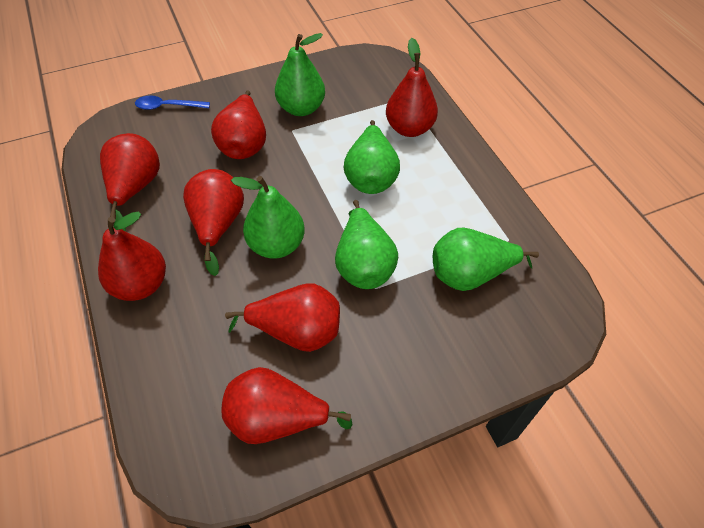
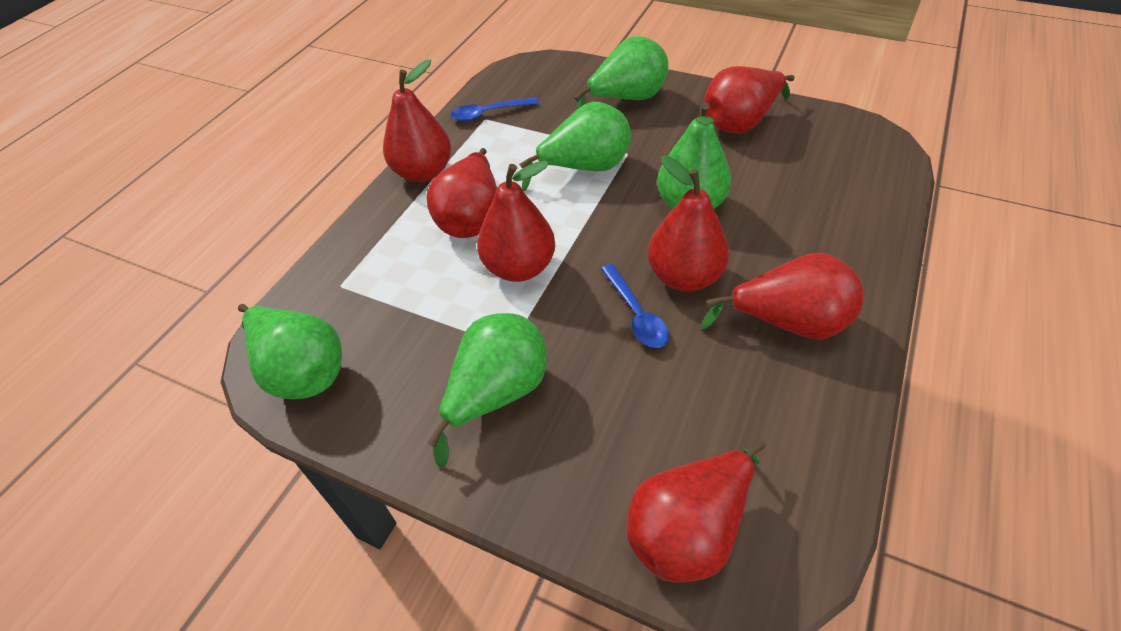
blue spoon: 1 -> 2

